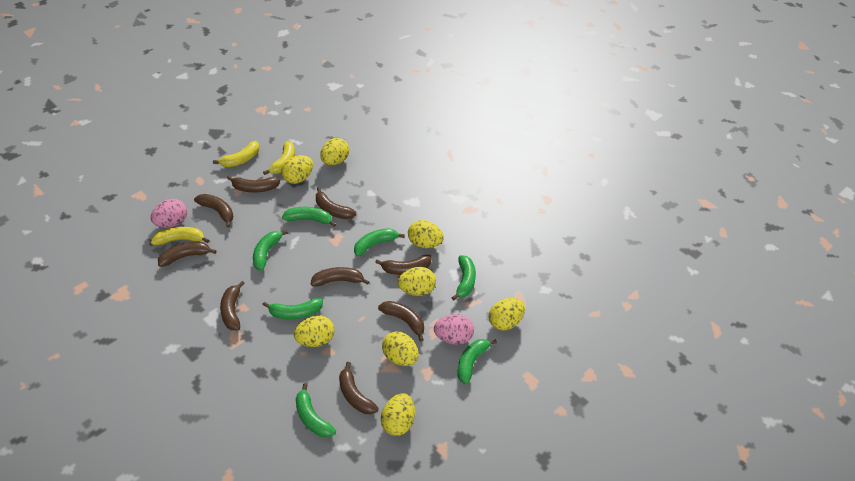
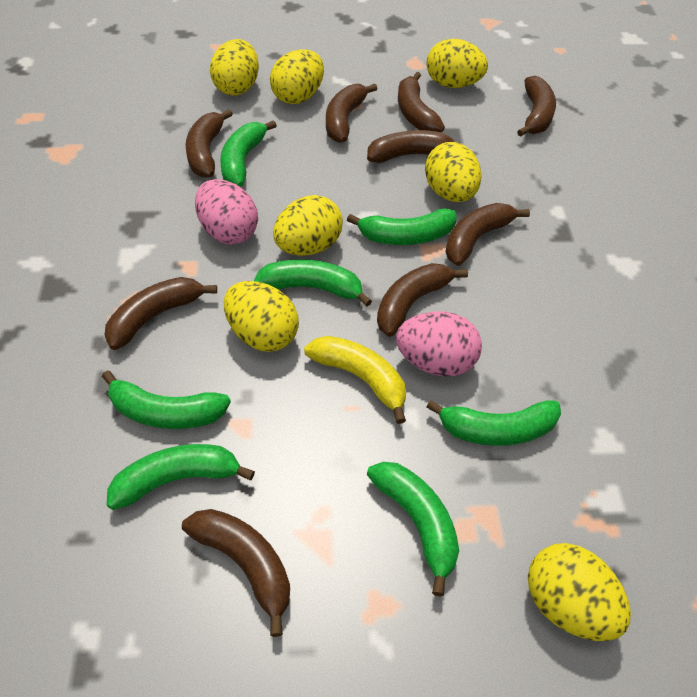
yellow banana: 3 -> 1
yellow egg: 8 -> 7

